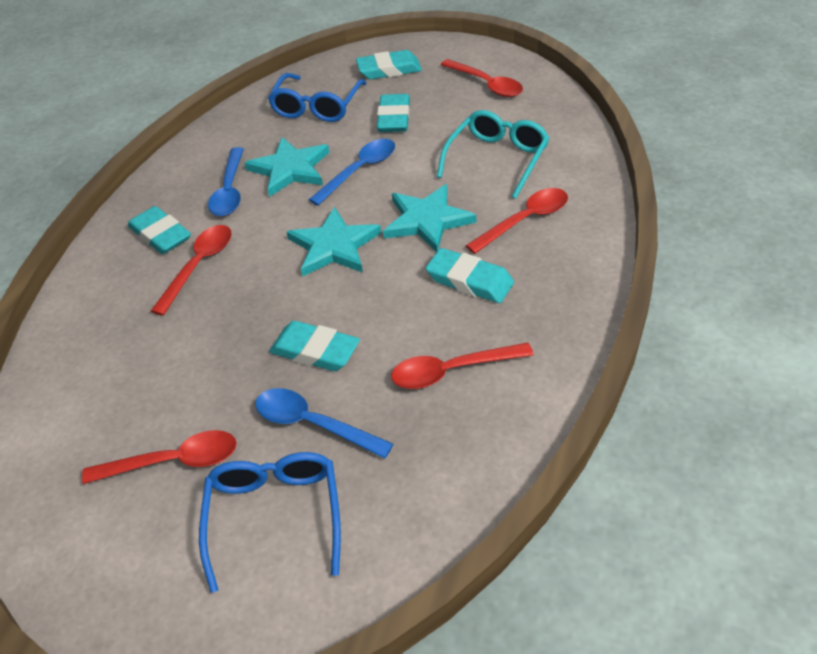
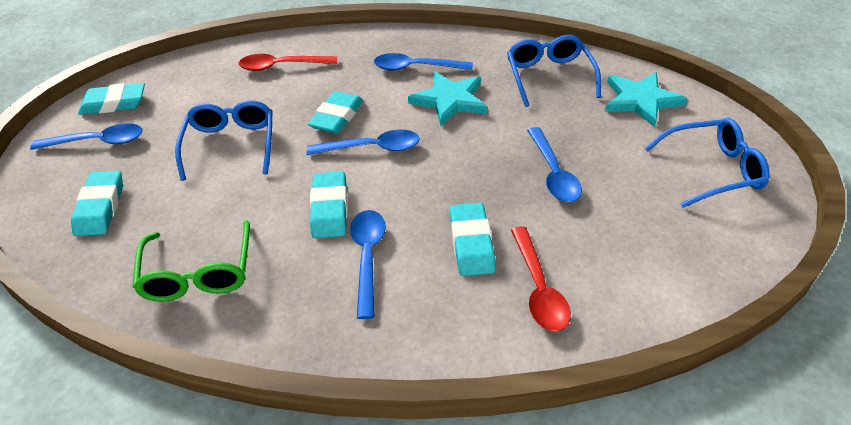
blue glasses: 2 -> 3
blue spoon: 3 -> 5
green glasses: 0 -> 1
red spoon: 5 -> 2
turquoise glasses: 1 -> 0
turquoise star: 3 -> 2

